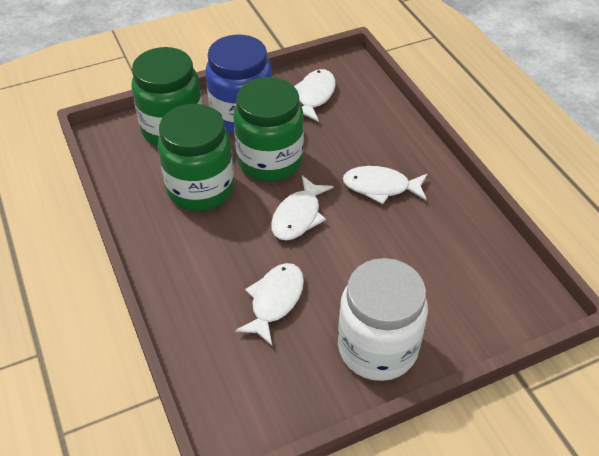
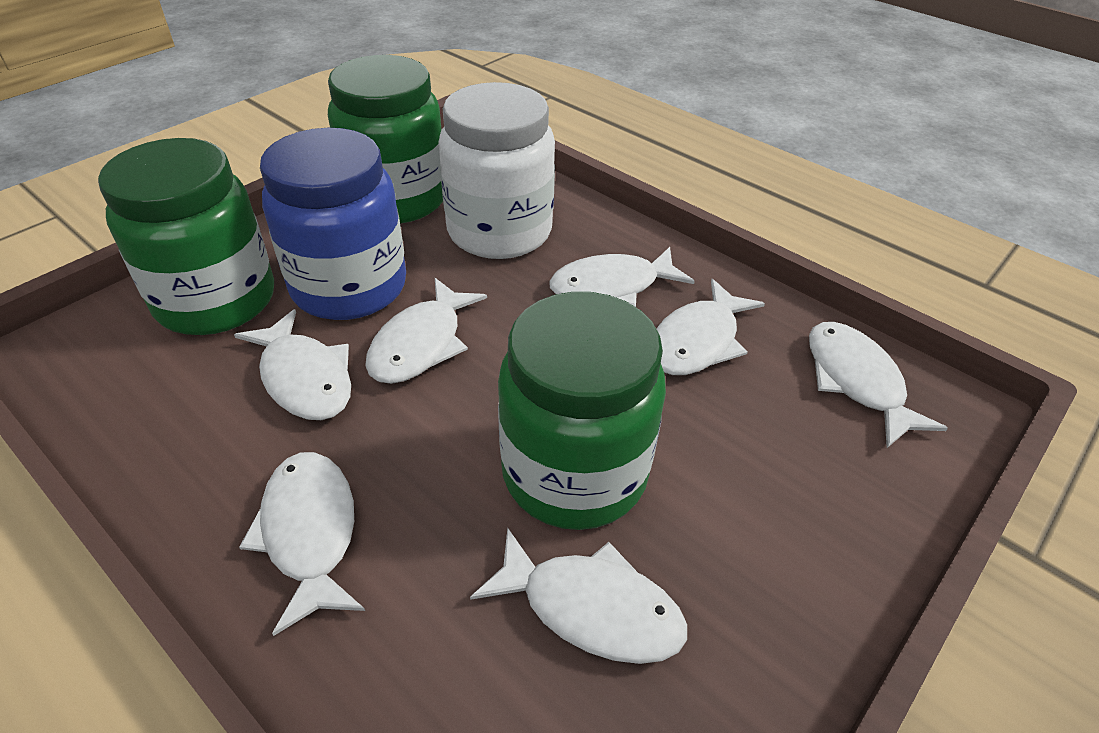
white fish: 4 -> 7

